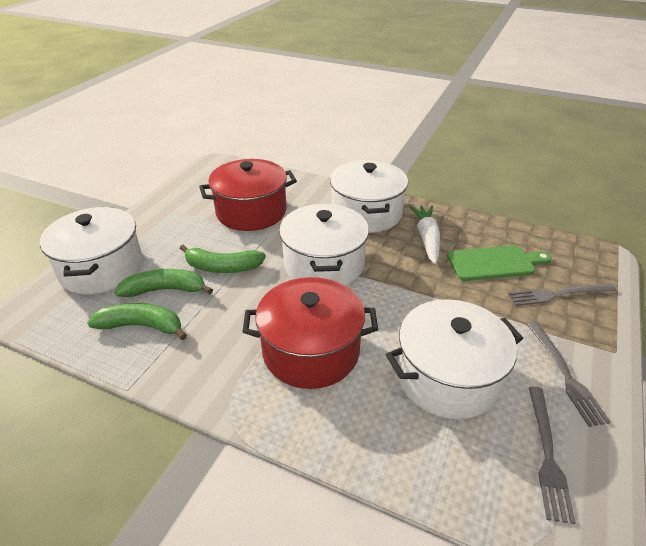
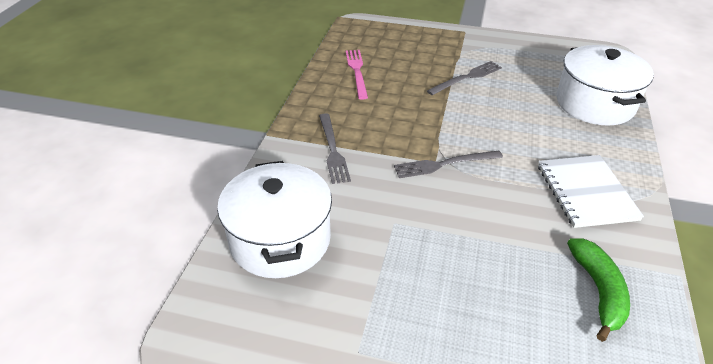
green banana: 3 -> 1
green cutting board: 1 -> 0
pink fork: 0 -> 1
red pot: 2 -> 0
white carrot: 1 -> 0
white notebook: 0 -> 1
white pot: 4 -> 2

